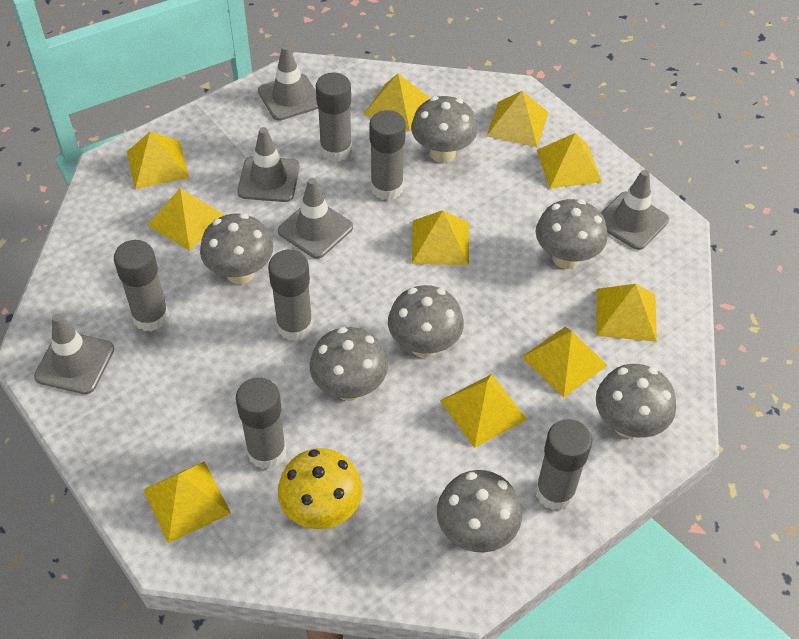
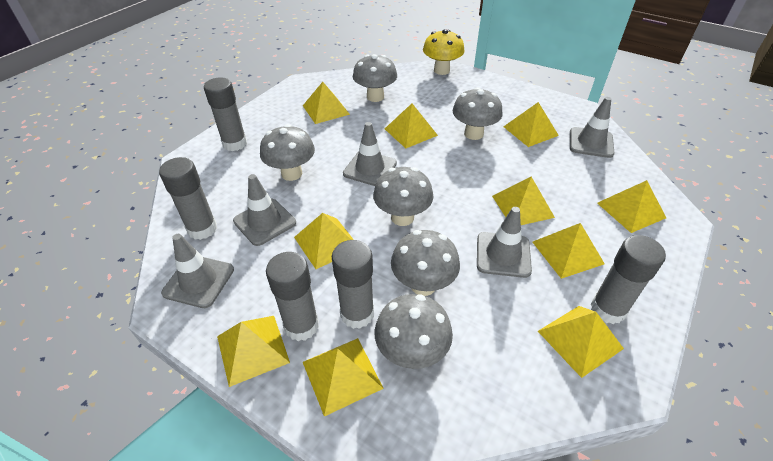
grey glue stick: 6 -> 5
grey mushroom: 7 -> 6

